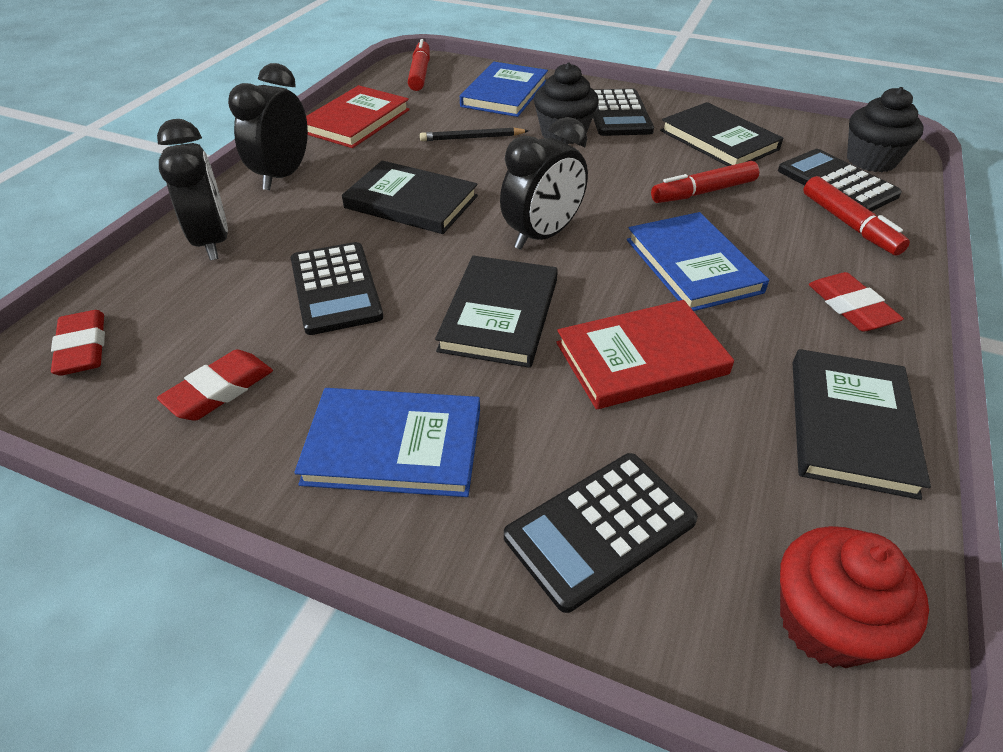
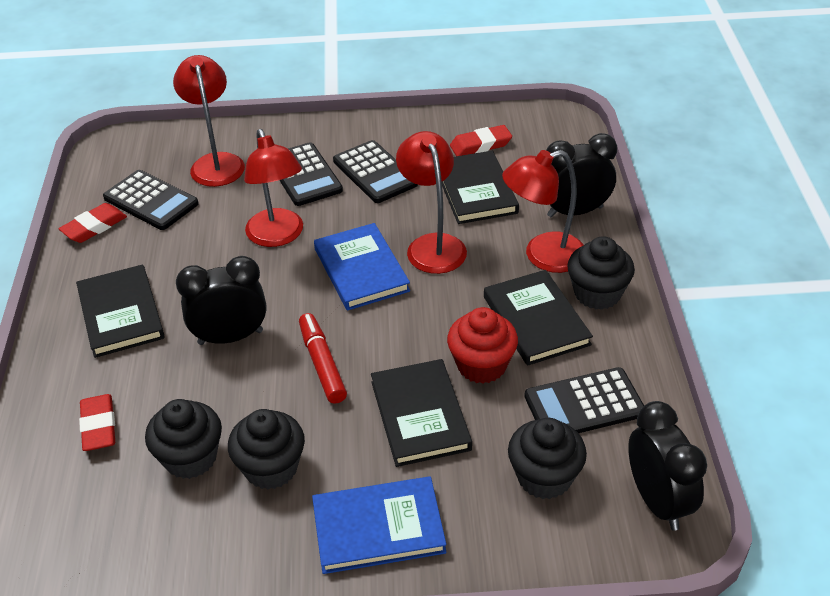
black cupcake: 2 -> 4
black pencil: 1 -> 0
blue book: 3 -> 2
red book: 2 -> 0
red lamp: 0 -> 4
red marker: 3 -> 1

